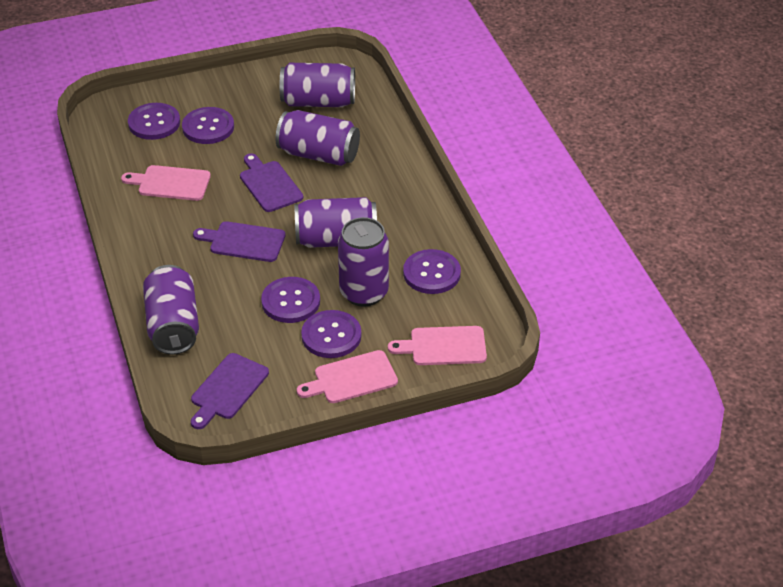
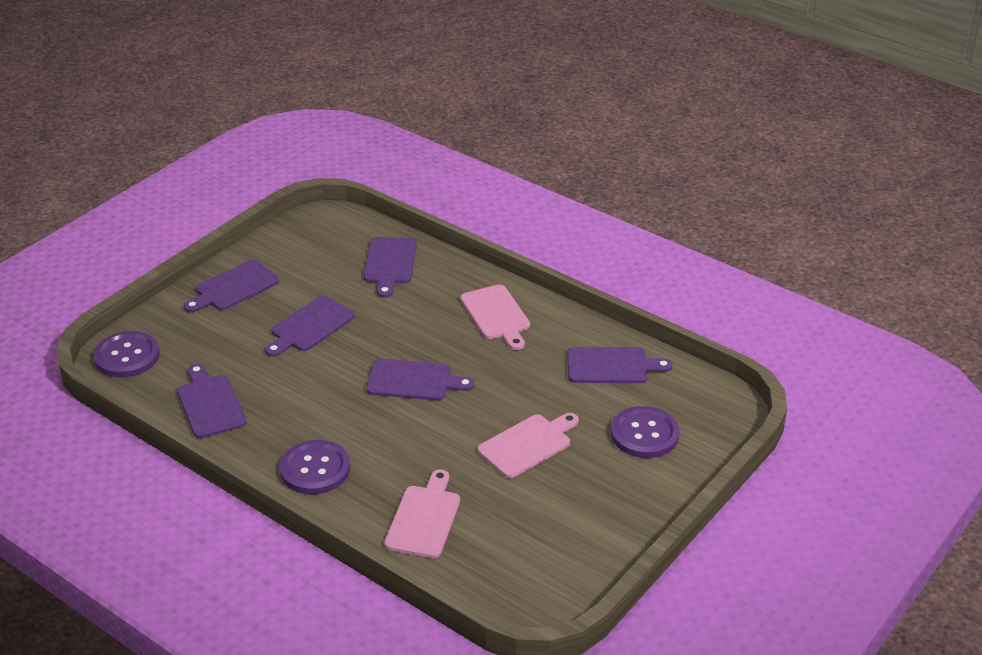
purple button: 5 -> 3
purple can: 5 -> 0
purple cutting board: 3 -> 6

